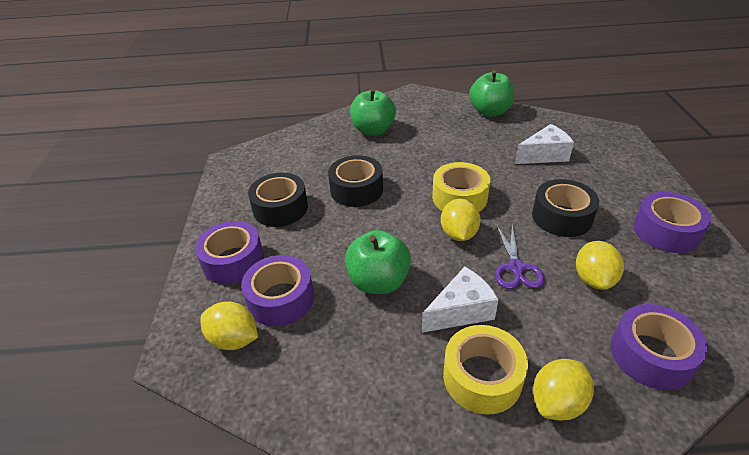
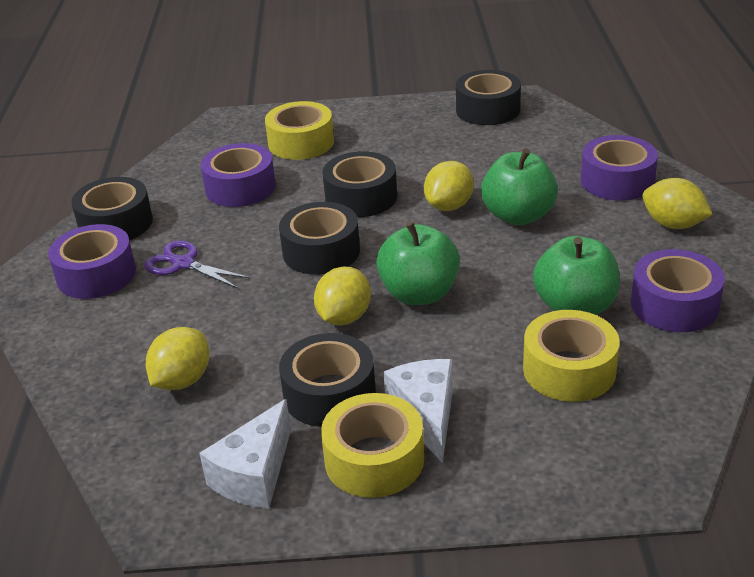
black tape: 3 -> 5
yellow tape: 2 -> 3

